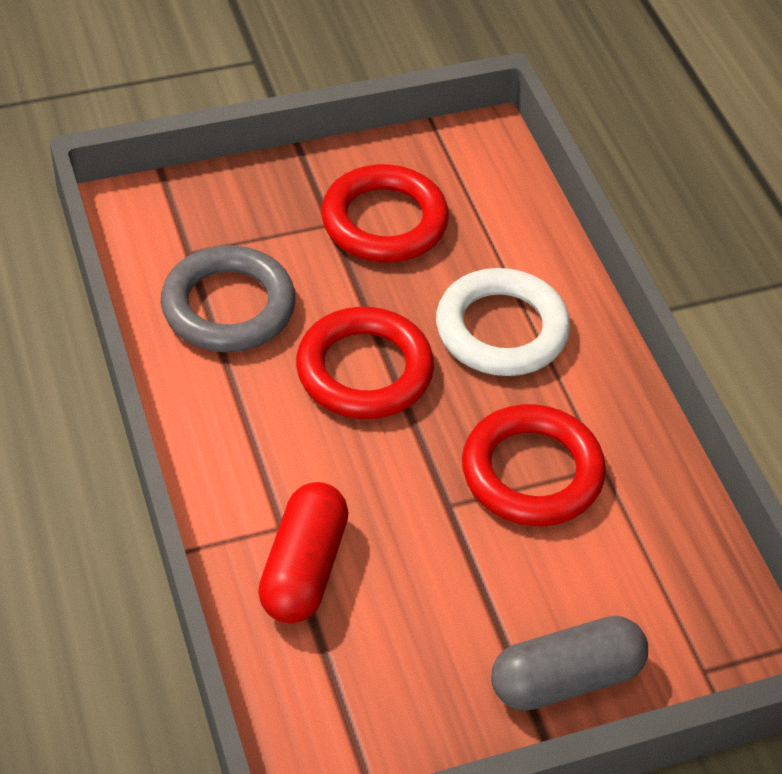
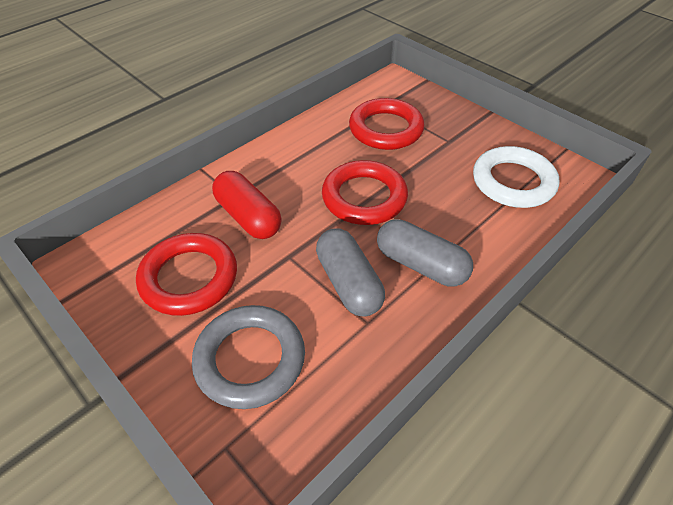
grey capsule: 1 -> 2

